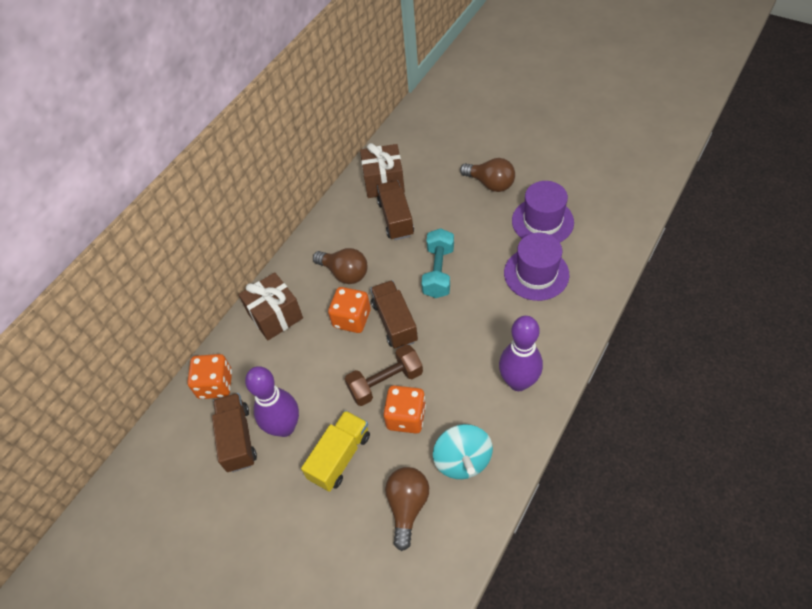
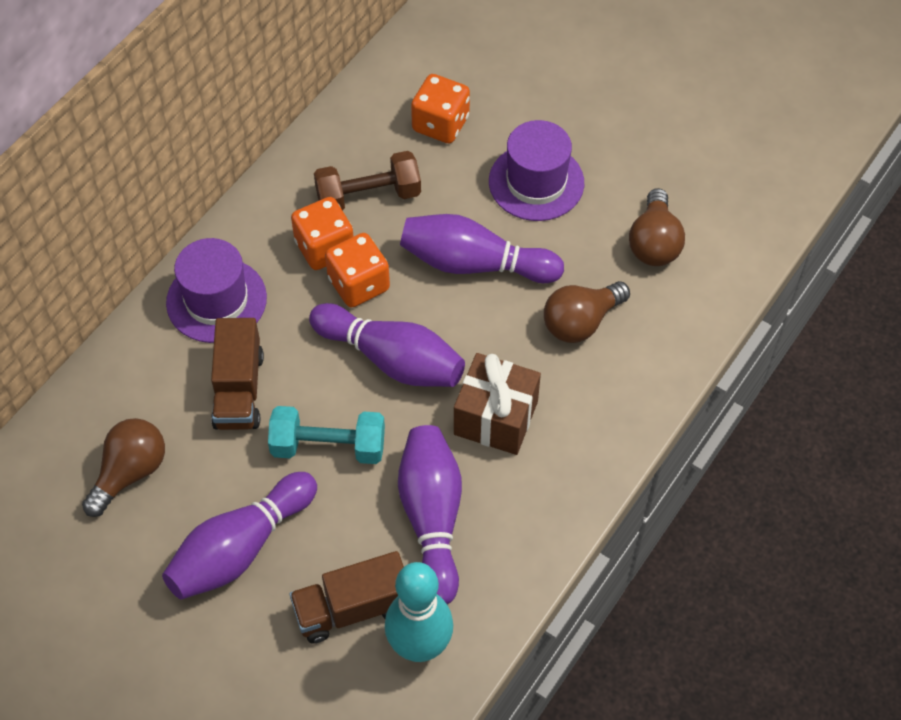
brown gift: 2 -> 1
brown truck: 3 -> 2
purple bowling pin: 2 -> 4
turquoise bowling pin: 0 -> 1
turquoise spinning top: 1 -> 0
yellow truck: 1 -> 0

